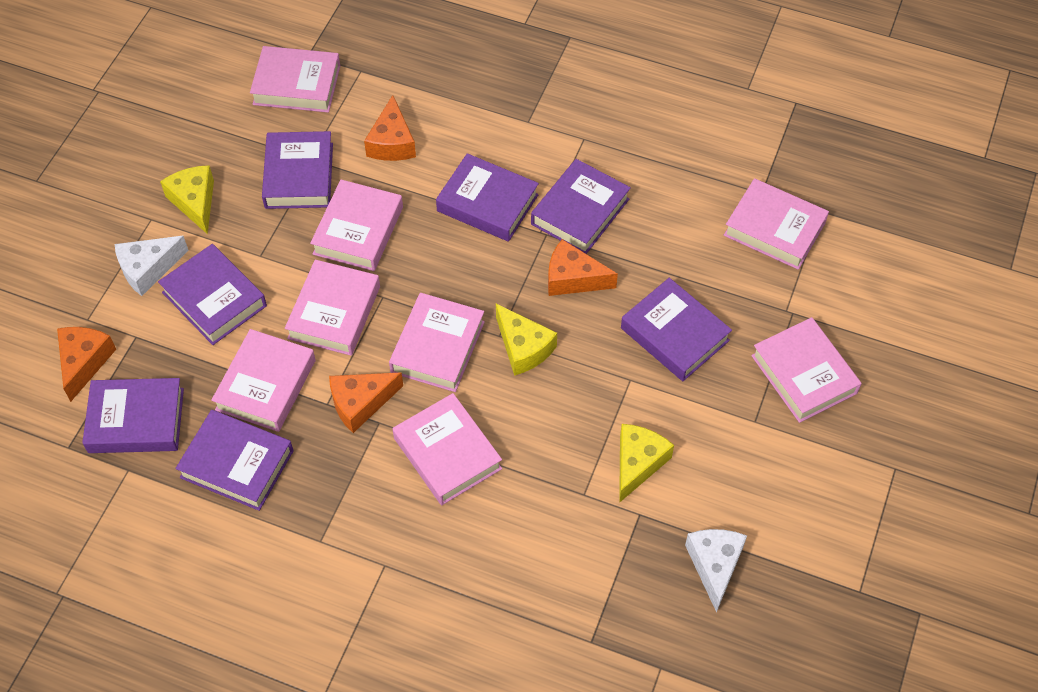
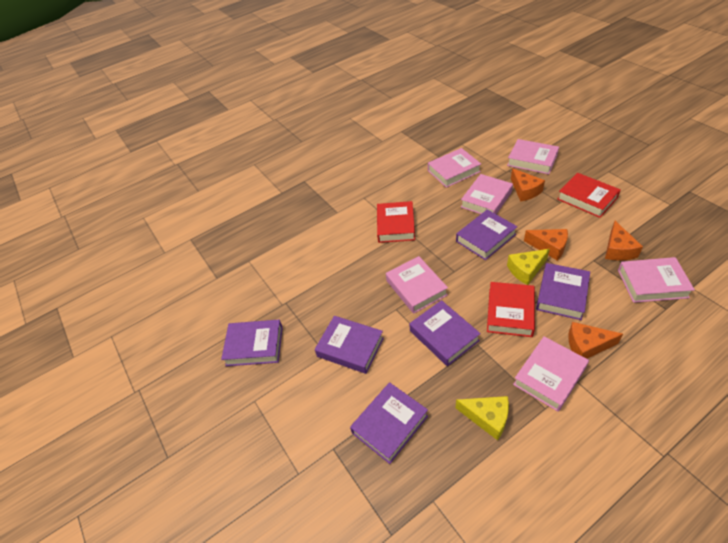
pink book: 8 -> 6
purple book: 7 -> 6
red book: 0 -> 3
white cheese: 2 -> 0
yellow cheese: 3 -> 2

